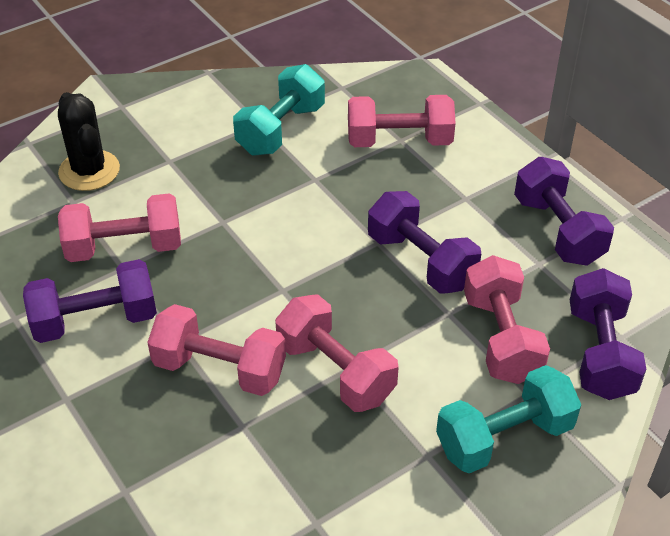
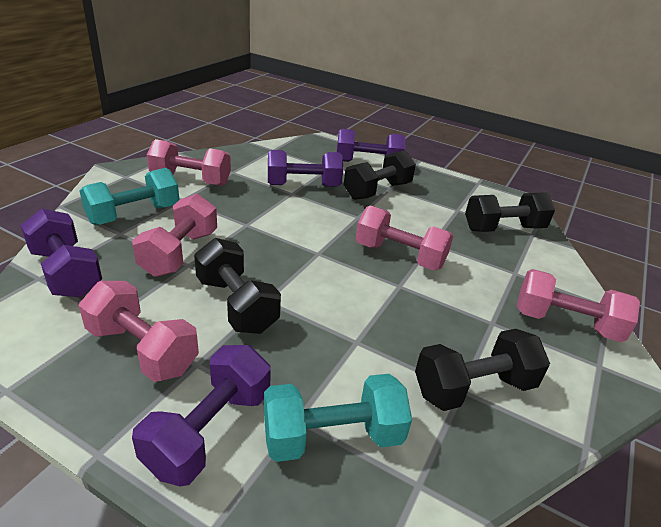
black cactus: 1 -> 0
black dumbbell: 0 -> 4

